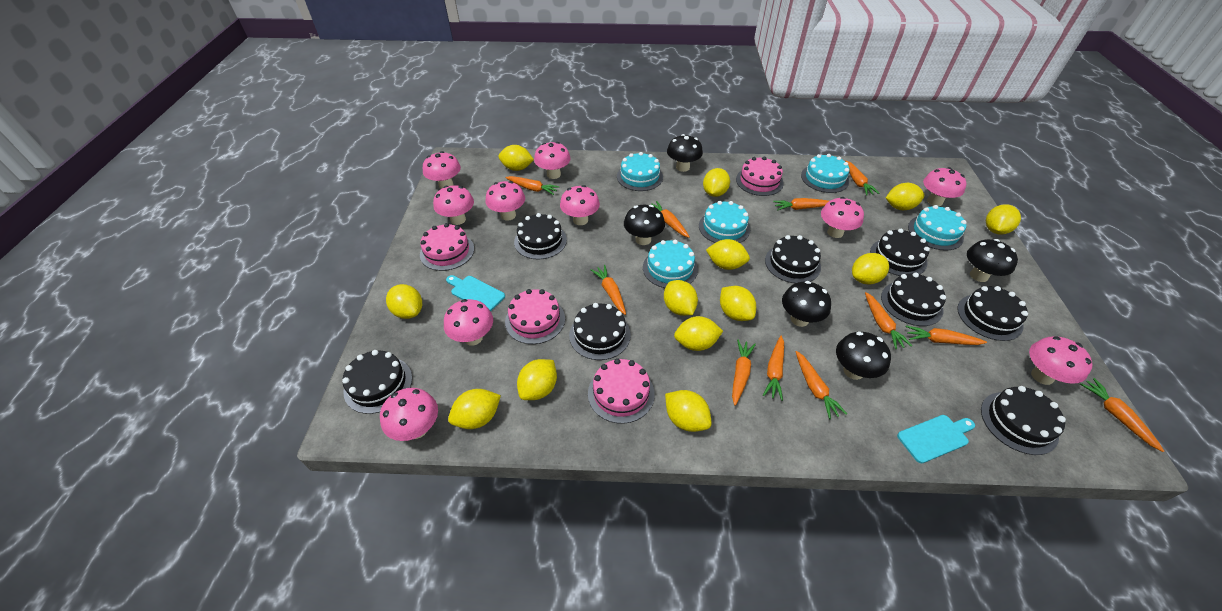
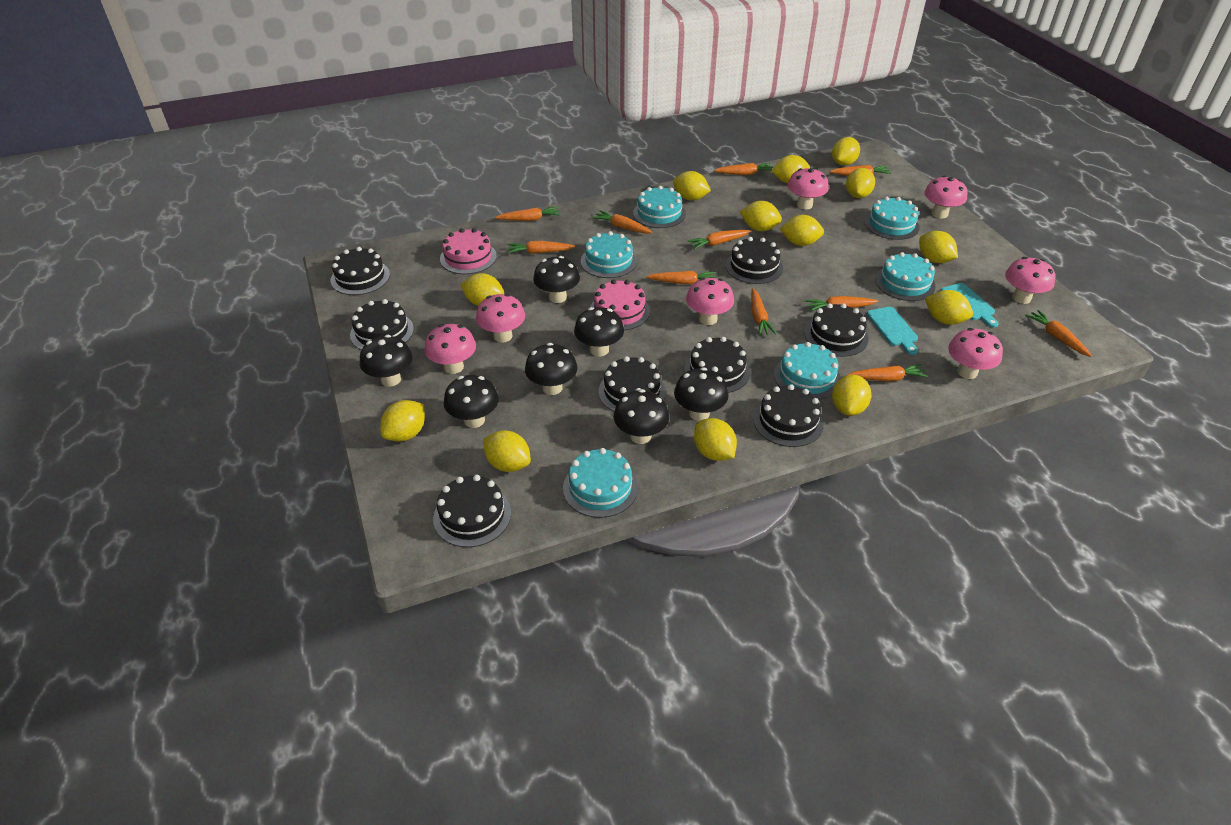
black mushroom: 5 -> 7
pink cake: 4 -> 2
pink mushroom: 10 -> 7
turquoise cake: 5 -> 6

